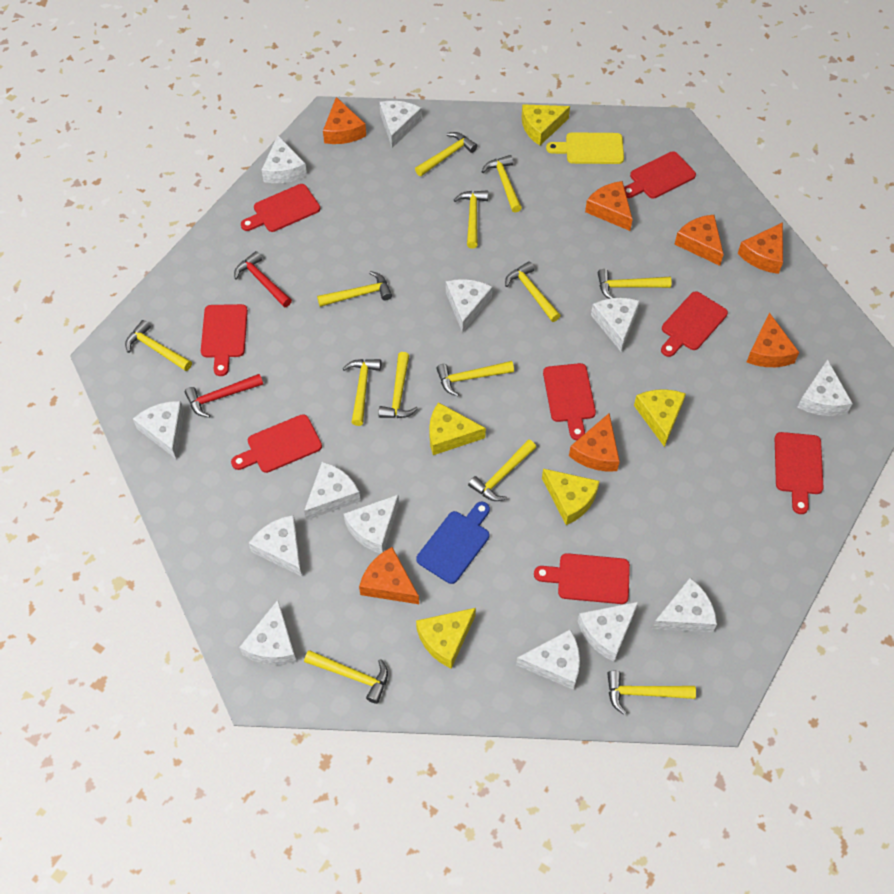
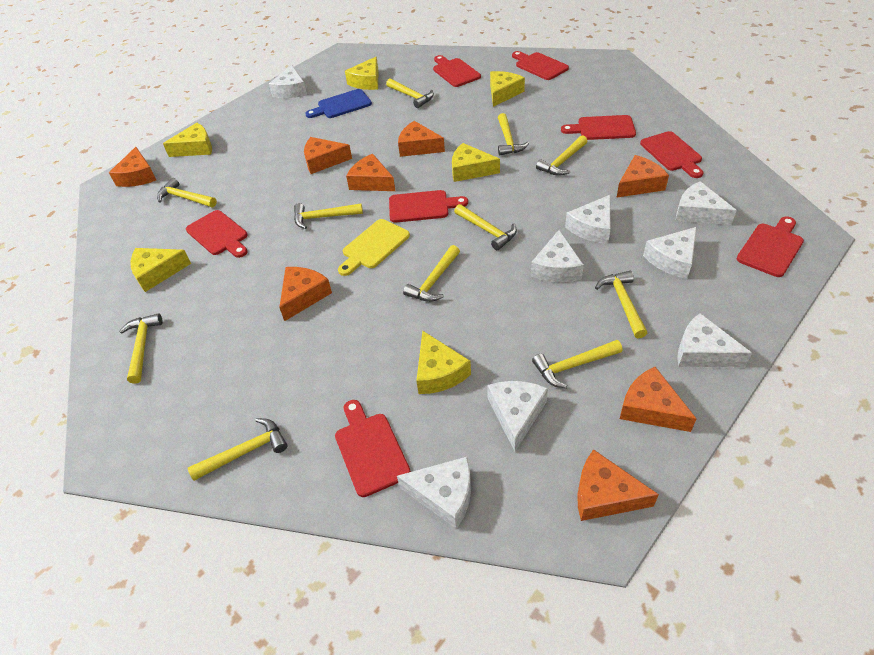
orange cheese: 7 -> 8
red hammer: 2 -> 0
white cheese: 13 -> 8
yellow cheese: 5 -> 6
yellow hammer: 13 -> 11

